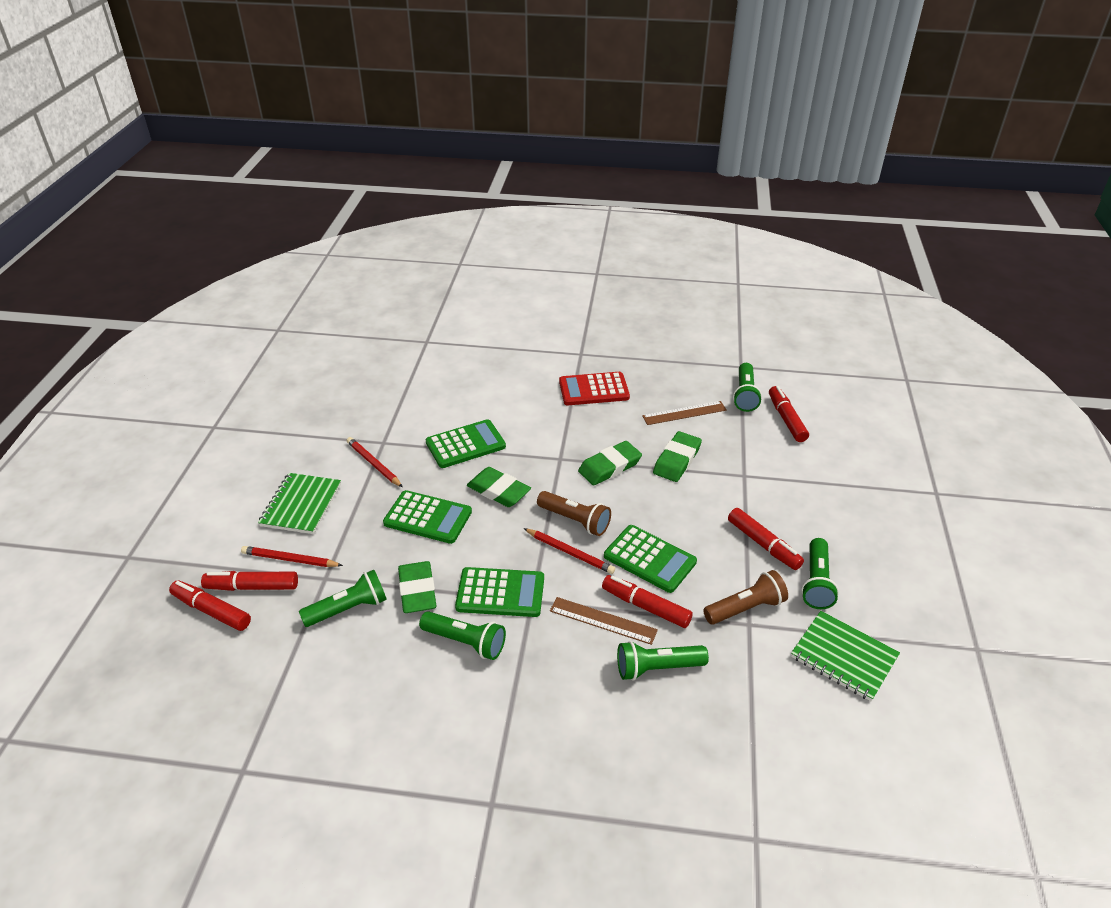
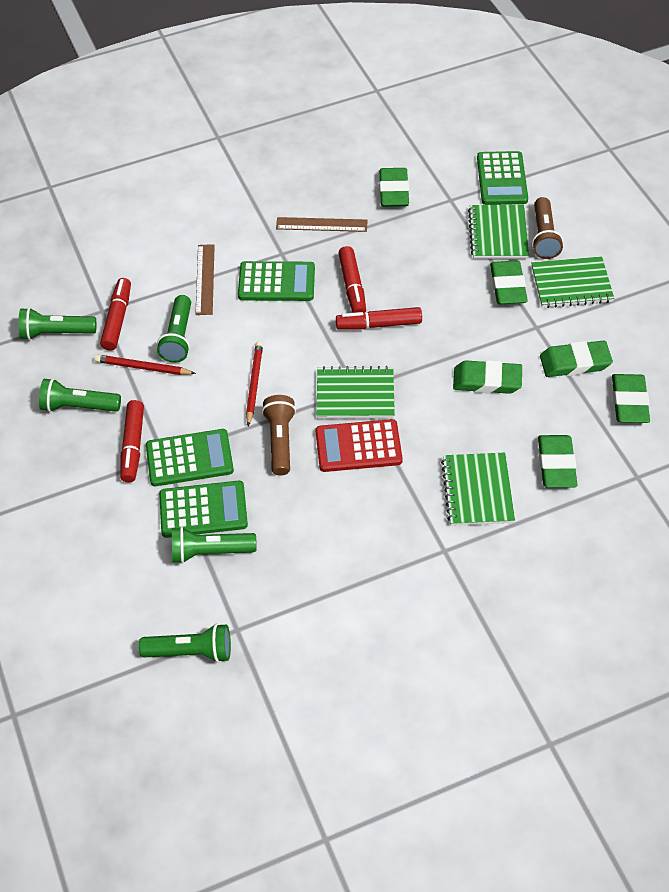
green eraser: 4 -> 6
green notebook: 2 -> 4
red marker: 5 -> 4
red pencil: 3 -> 2

